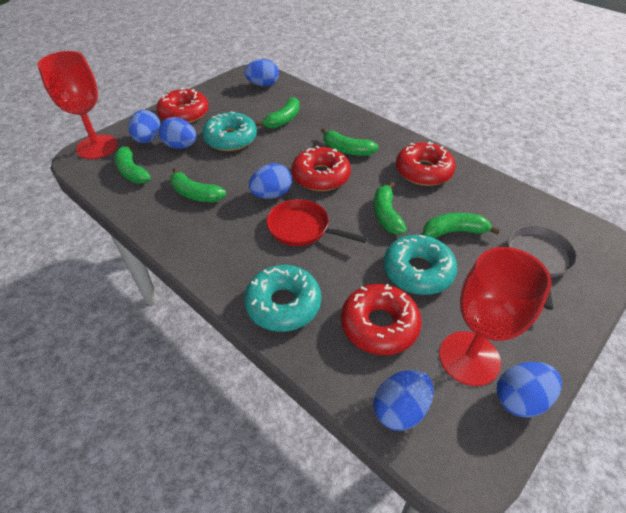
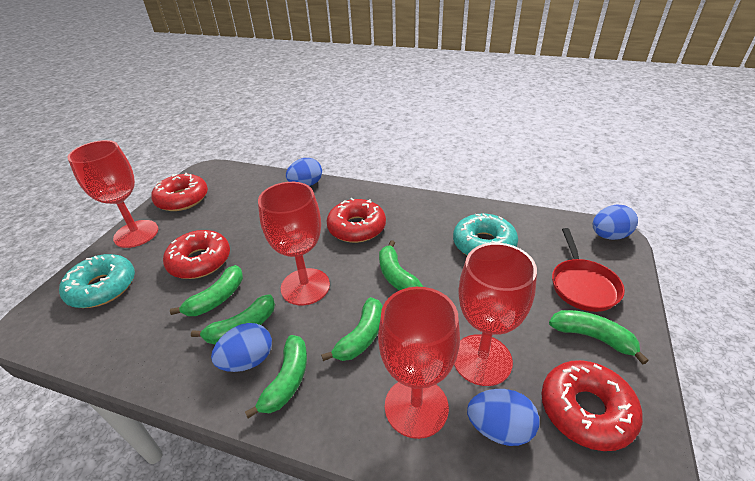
blue egg: 6 -> 4
grey pan: 1 -> 0
red goblet: 2 -> 4
turquoise donut: 3 -> 2

